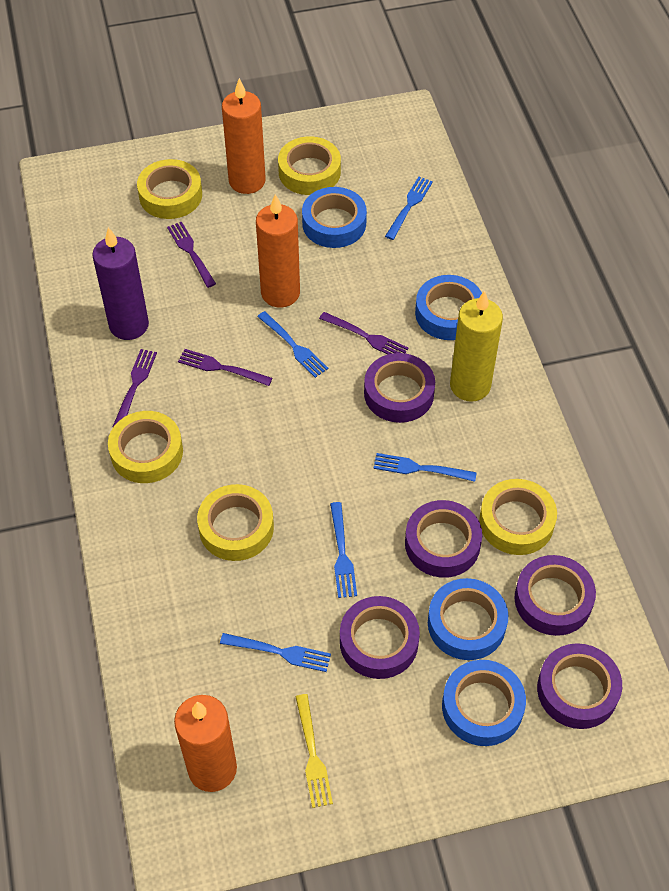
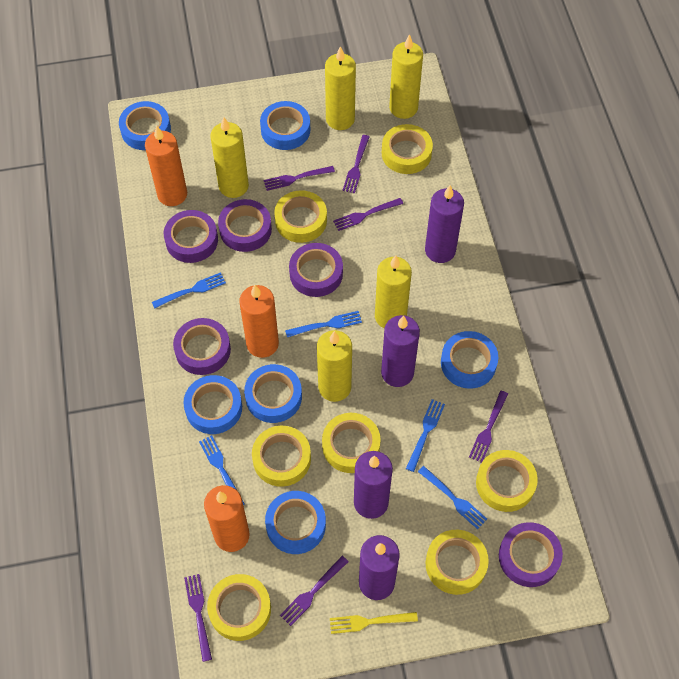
blue tape: 4 -> 6
purple candle: 1 -> 4
purple fork: 4 -> 6
yellow candle: 1 -> 5
yellow tape: 5 -> 7

